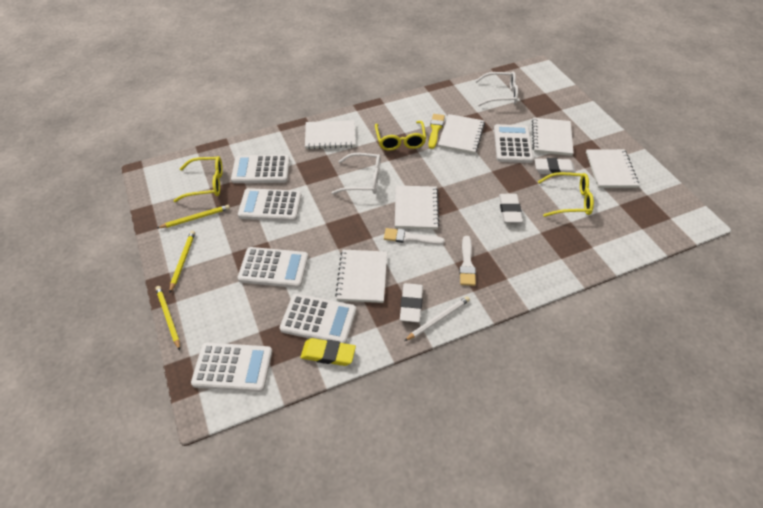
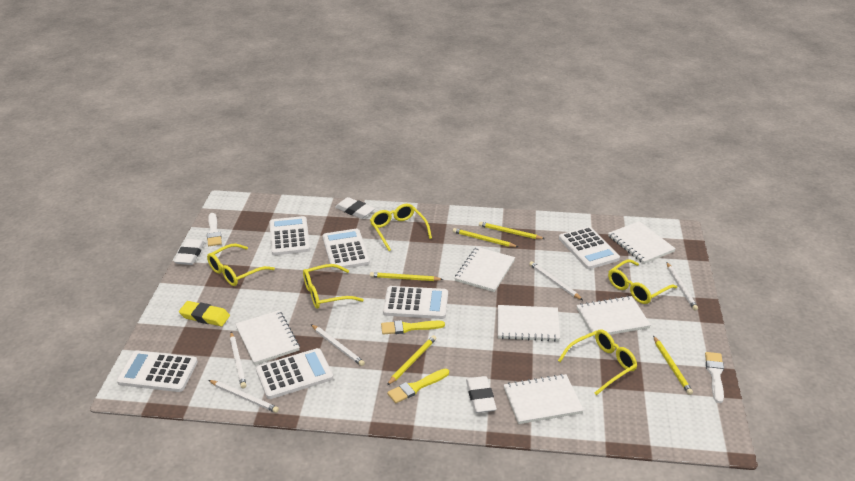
white glasses: 2 -> 0
white pencil: 1 -> 5
yellow brush: 1 -> 2
yellow glasses: 3 -> 5
yellow pencil: 3 -> 5

